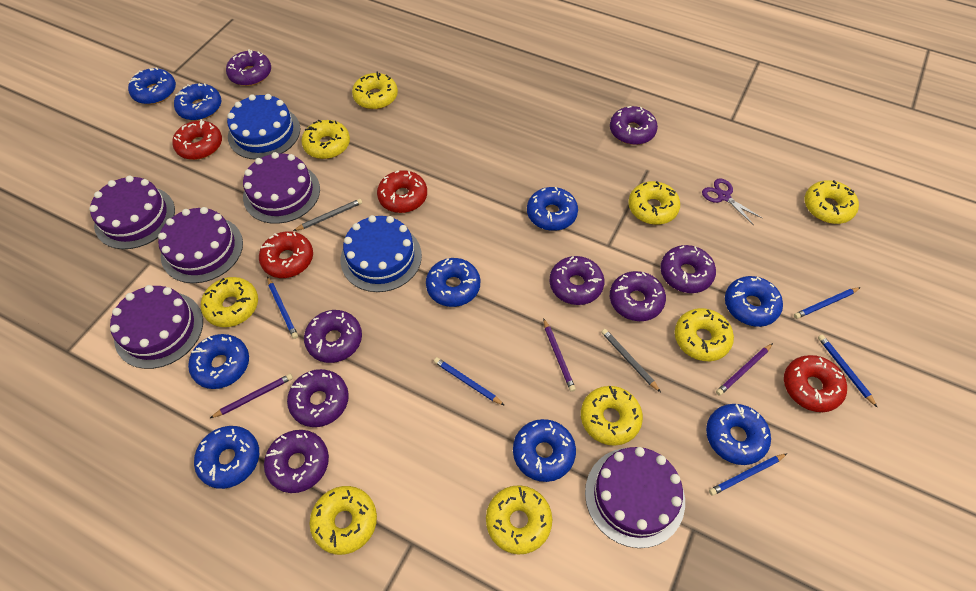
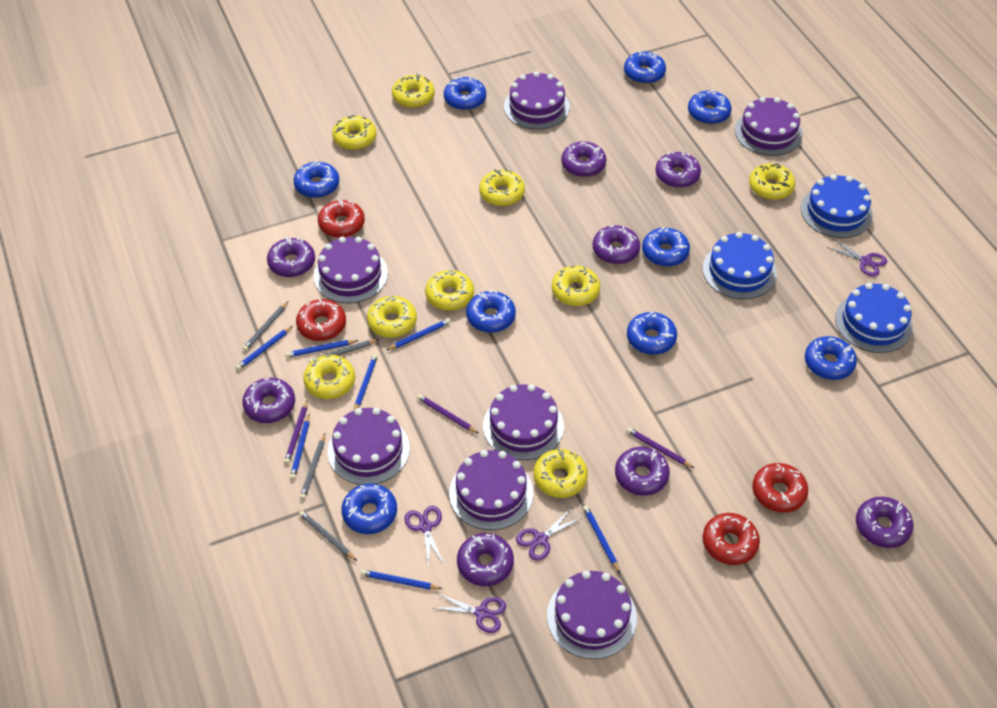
blue cake: 2 -> 3
blue pencil: 5 -> 7
grey pencil: 2 -> 4
purple cake: 5 -> 7
purple scissors: 1 -> 4

